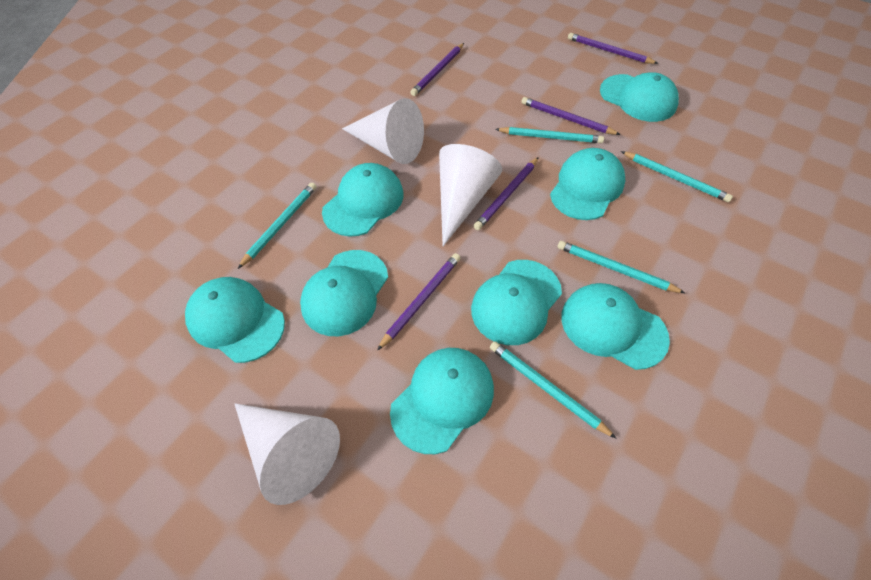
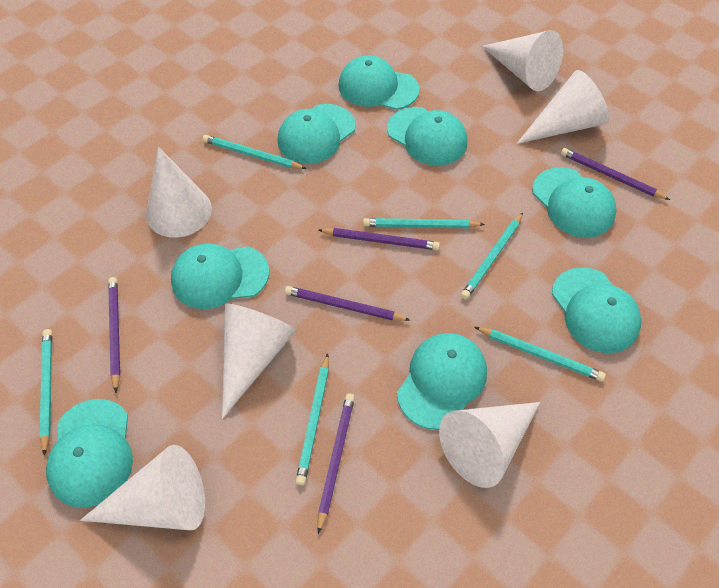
turquoise pencil: 5 -> 6
white cone: 3 -> 6

